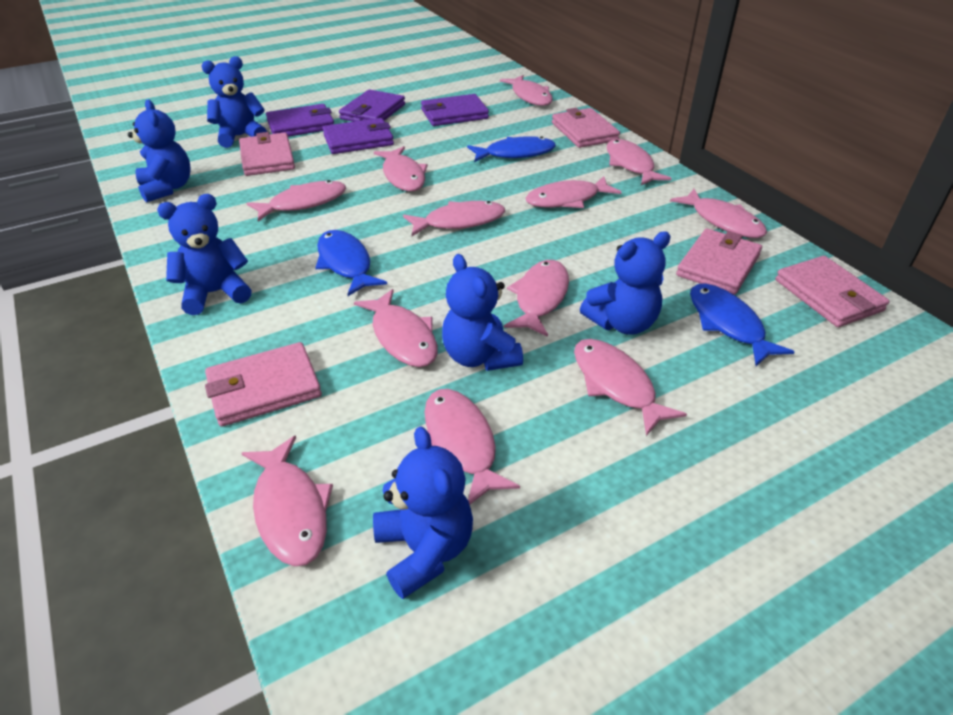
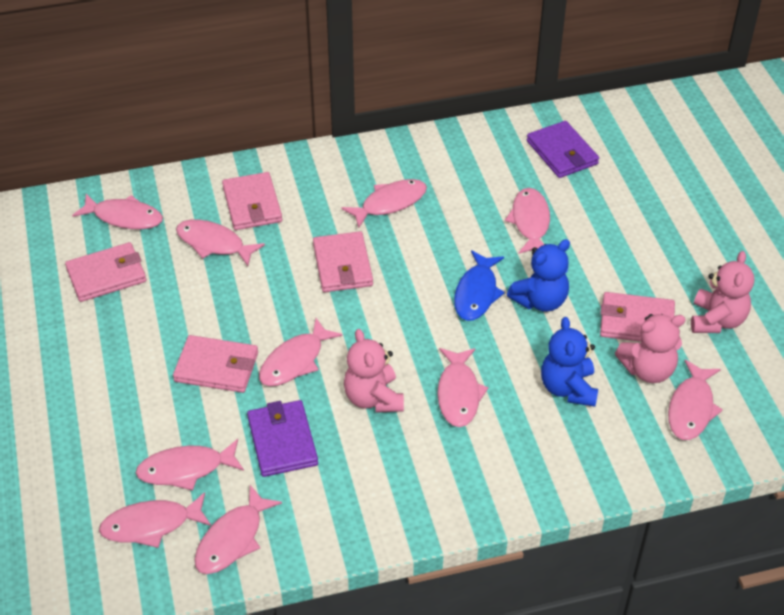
blue fish: 3 -> 1
blue teddy bear: 6 -> 2
pink fish: 12 -> 10
pink teddy bear: 0 -> 3
purple wallet: 4 -> 2

